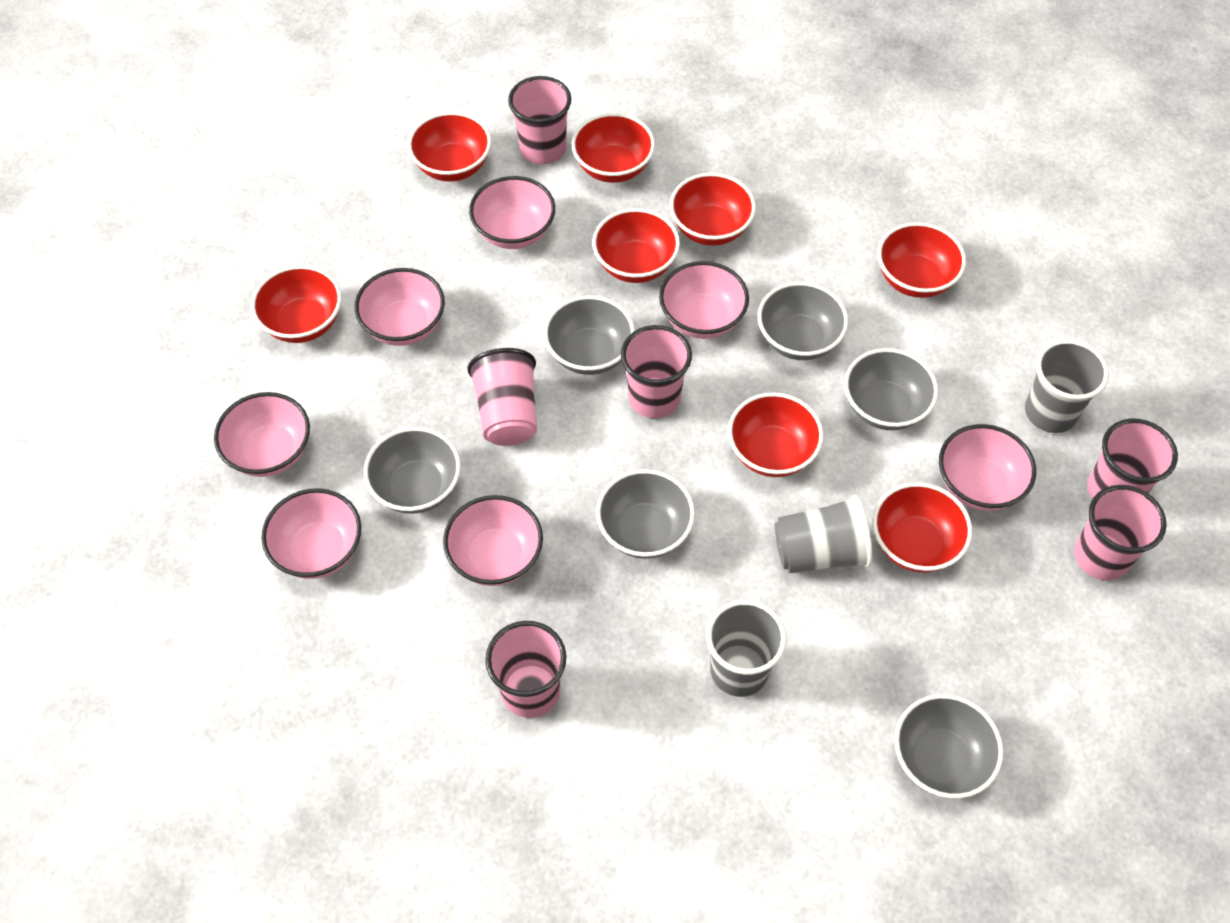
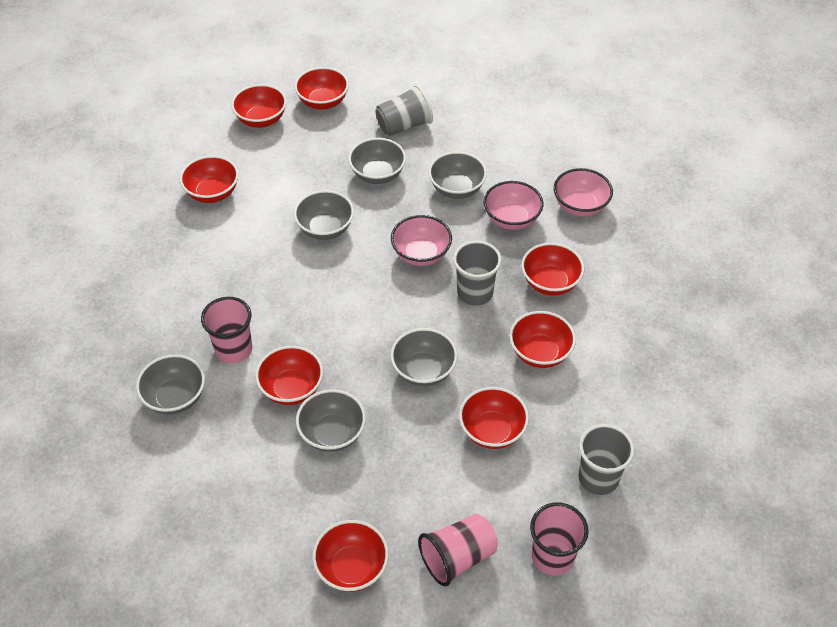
pink bowl: 7 -> 3
pink cup: 6 -> 3

